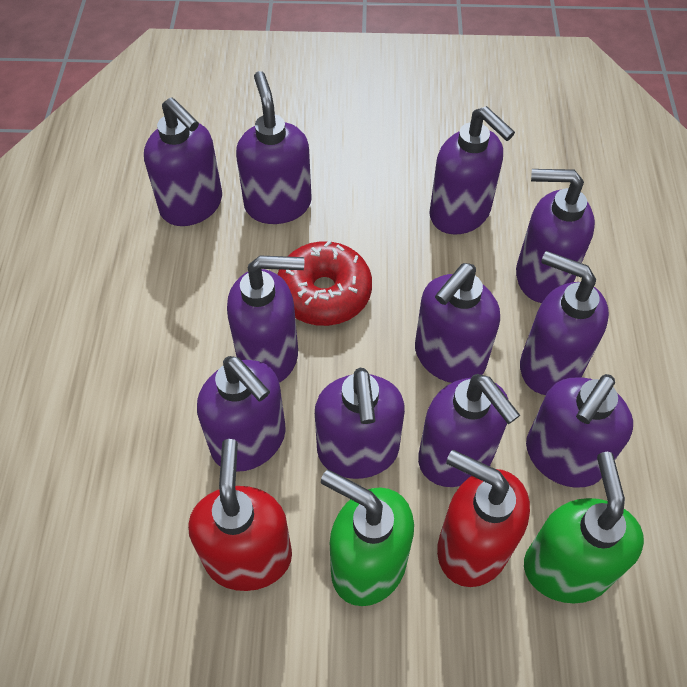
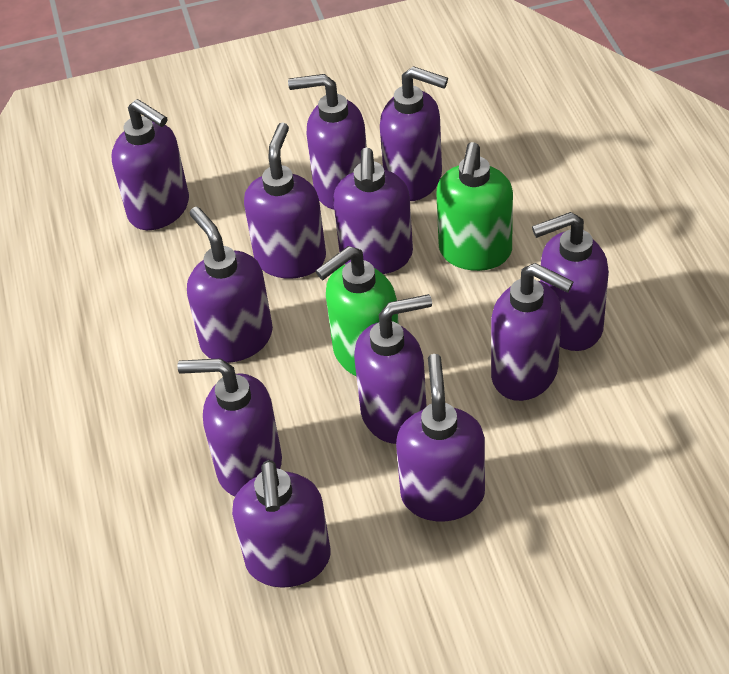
purple soap dispenser: 11 -> 12
red donut: 1 -> 0
red soap dispenser: 2 -> 0

